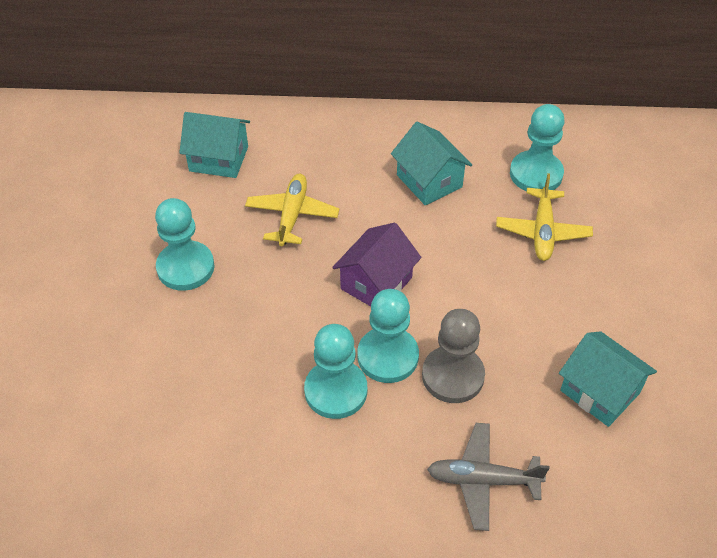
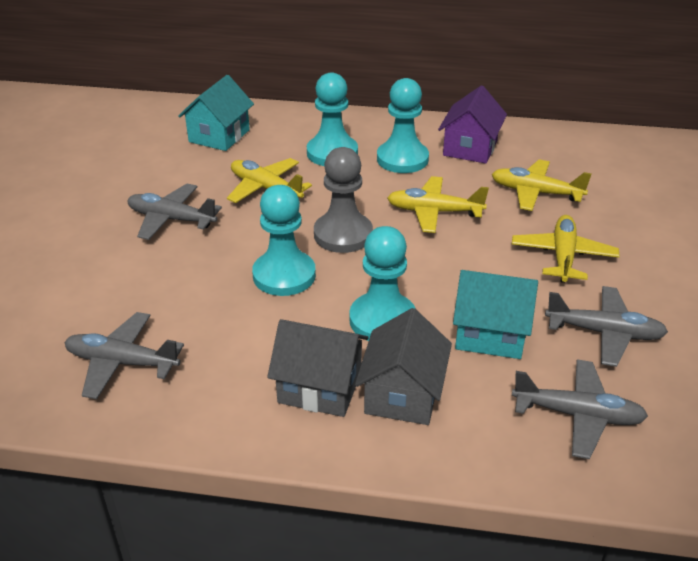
grey house: 0 -> 2
grey plane: 1 -> 4
turquoise house: 3 -> 2
yellow plane: 2 -> 4

